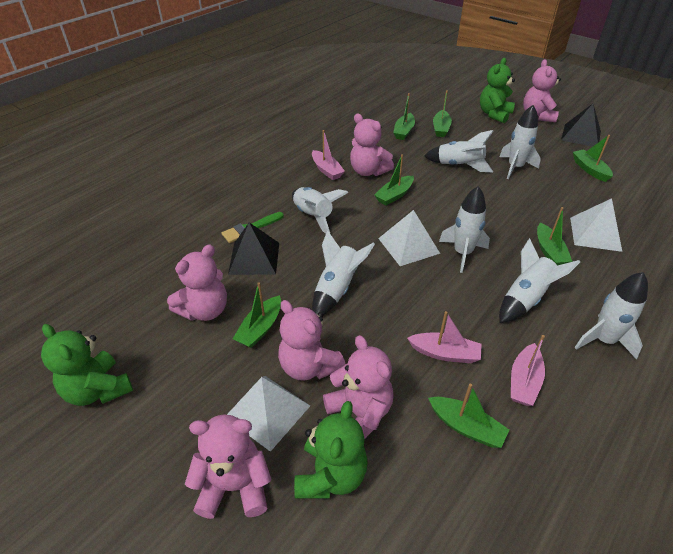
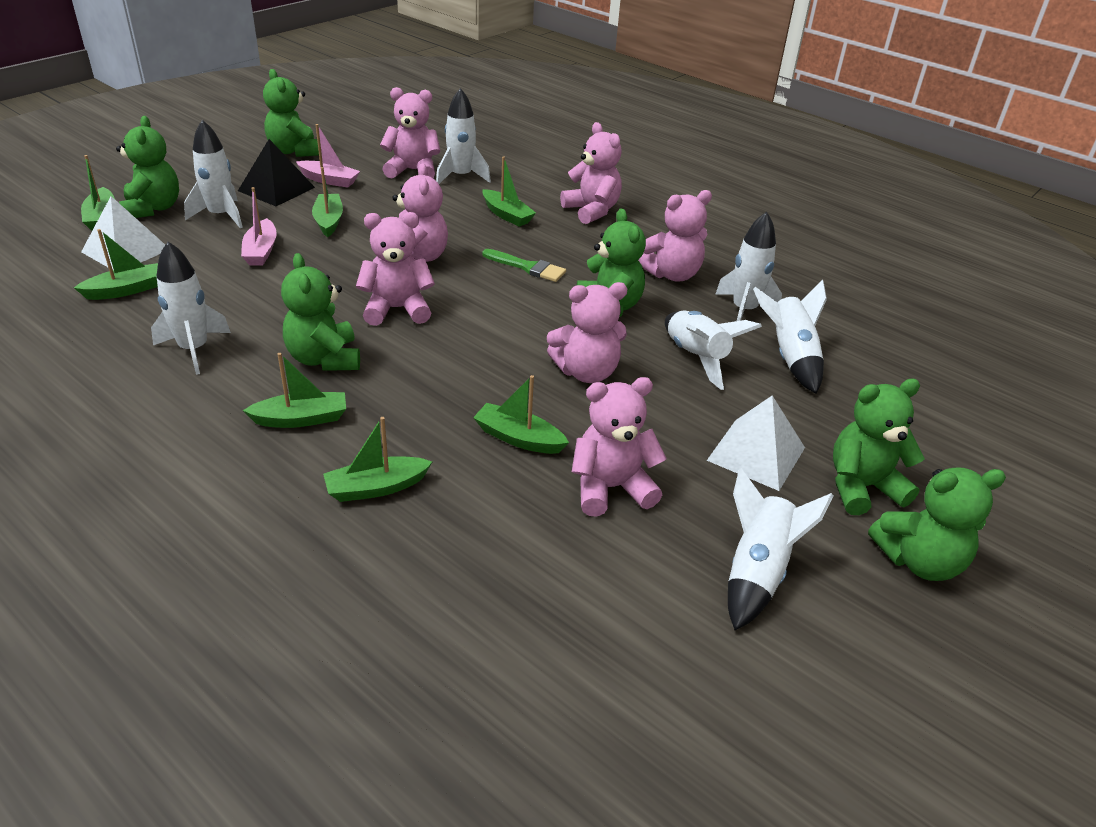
black pyramid: 2 -> 1
green teddy bear: 3 -> 6
pink boat: 3 -> 2
pink teddy bear: 6 -> 7
white pyramid: 3 -> 2

